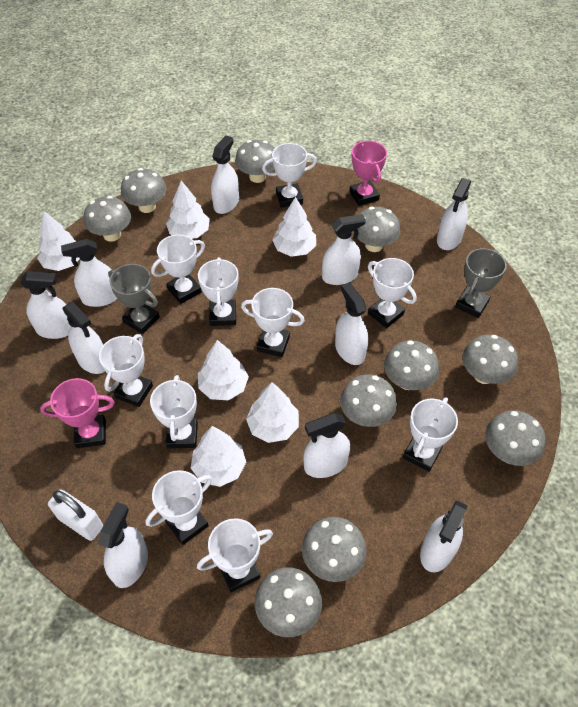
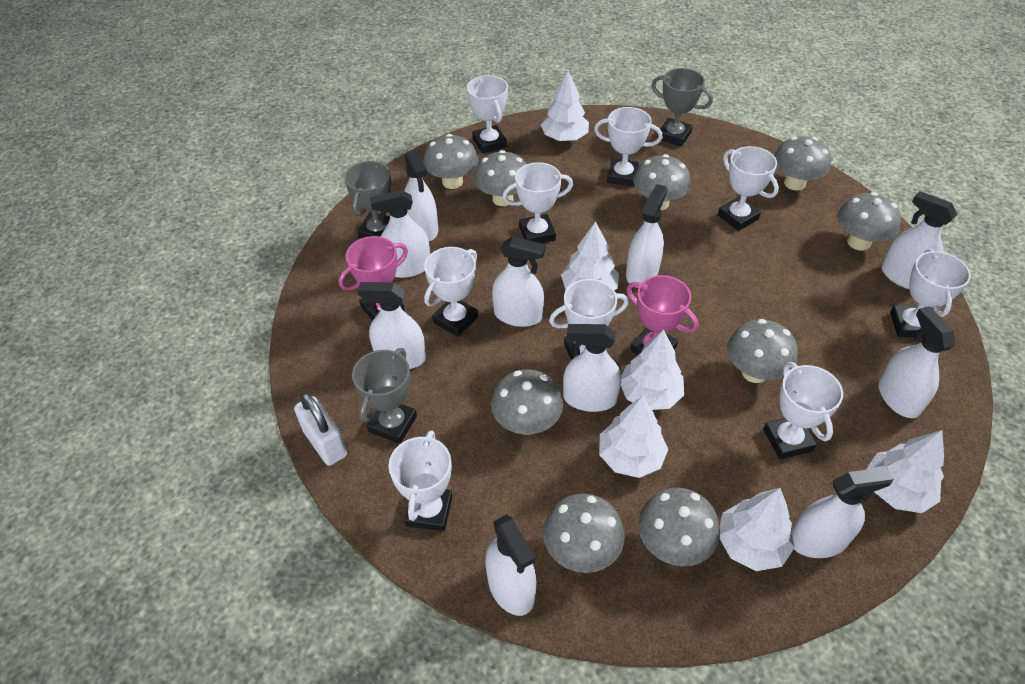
grey mushroom: 10 -> 9
grey trophy: 2 -> 3
white trophy: 10 -> 9

